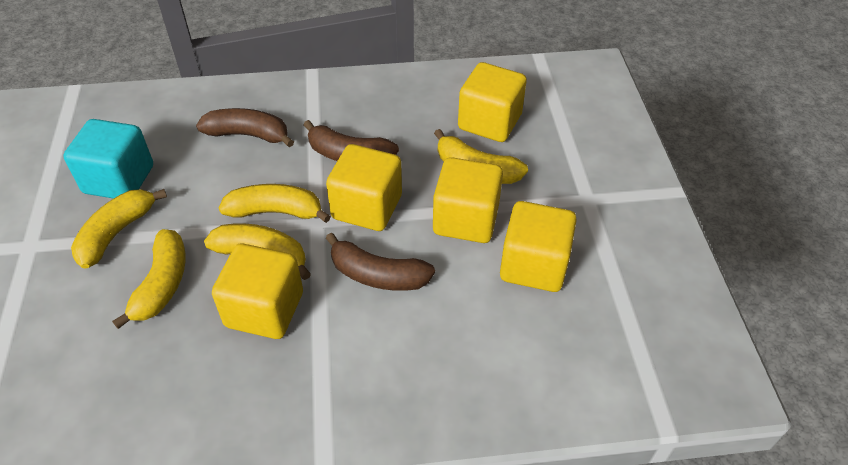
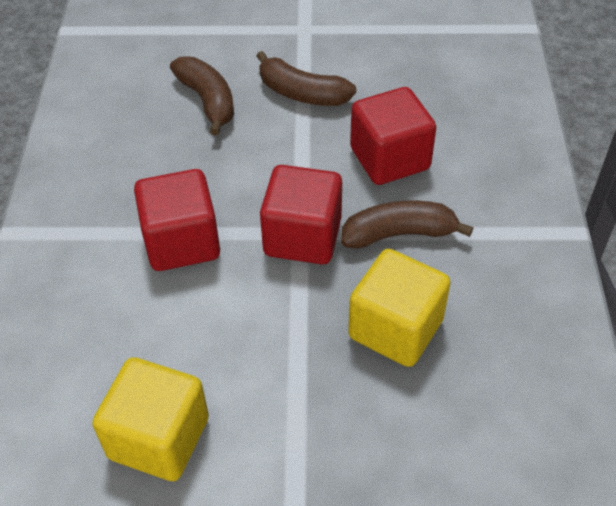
red cube: 0 -> 3
turquoise cube: 1 -> 0
yellow banana: 5 -> 0
yellow cube: 5 -> 2

